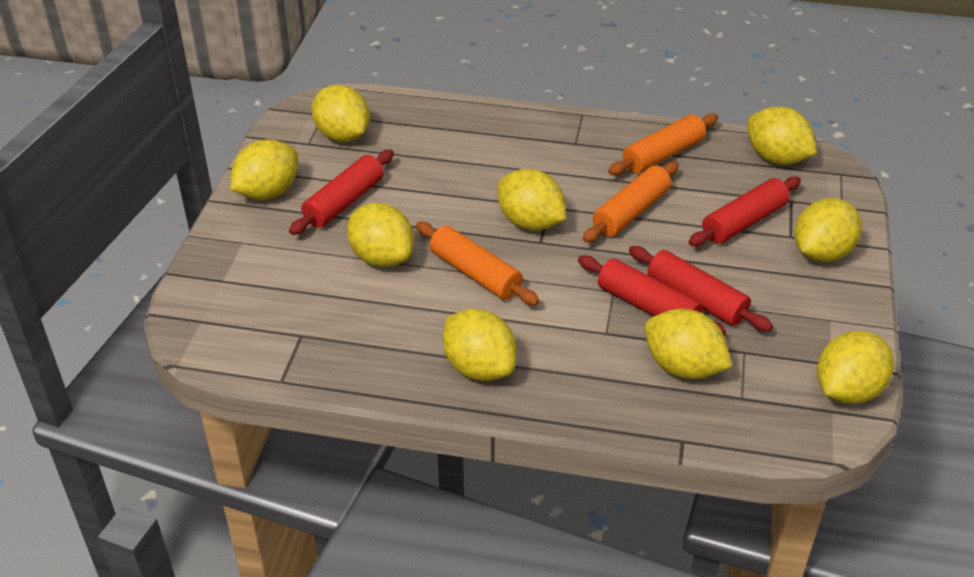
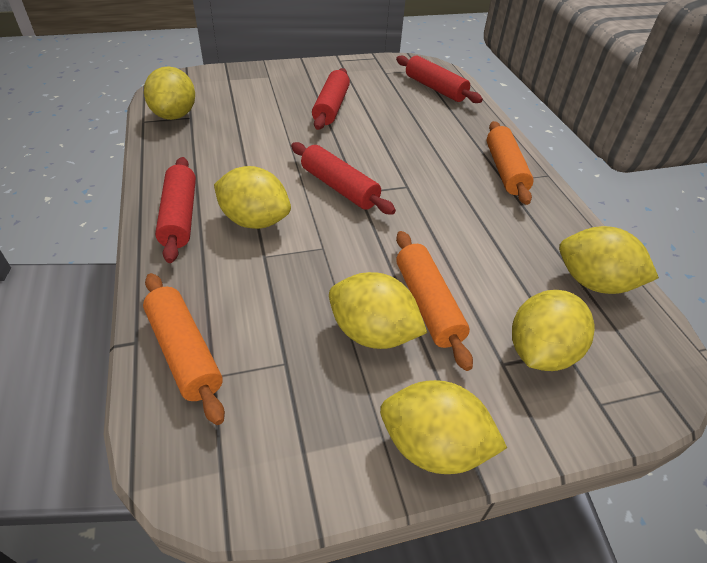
yellow lemon: 9 -> 6

